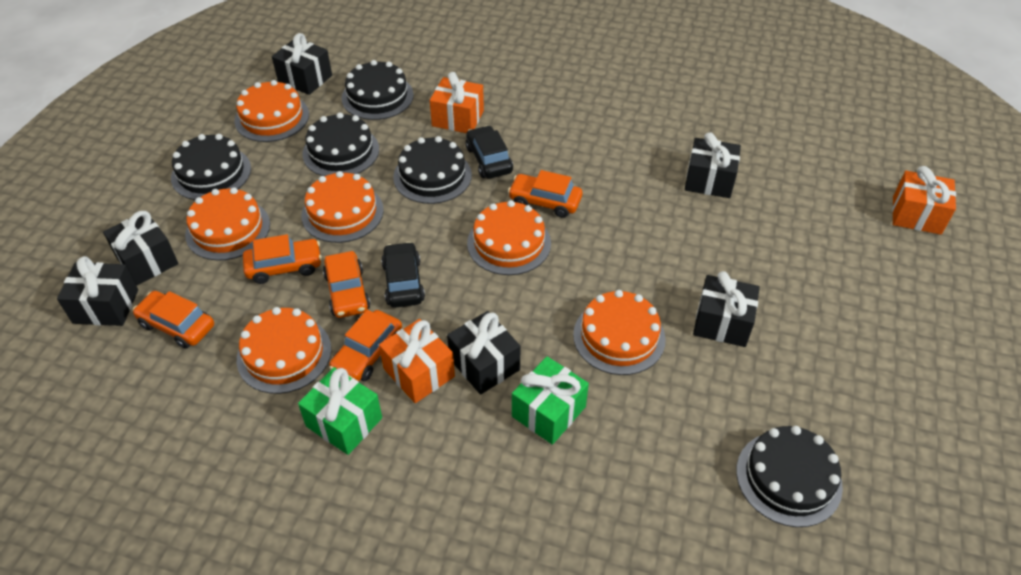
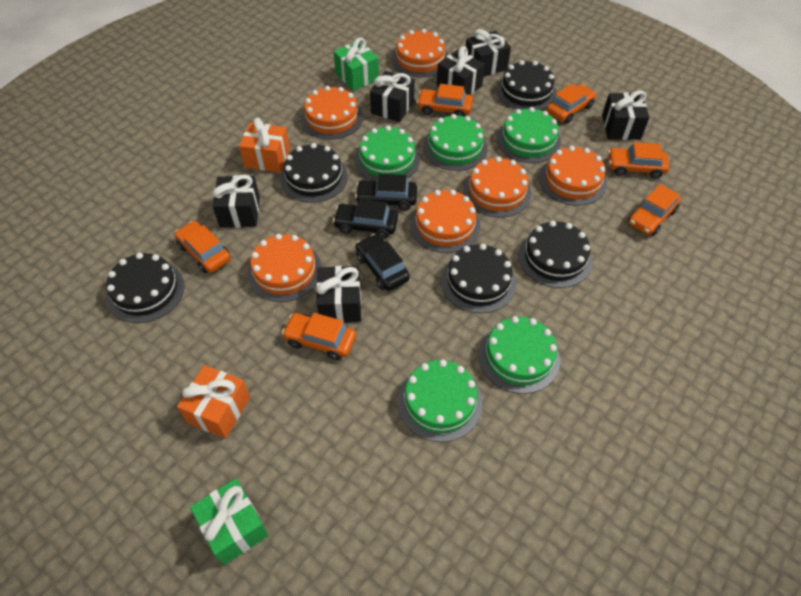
black car: 2 -> 3
green cake: 0 -> 5
orange car: 5 -> 6
orange gift: 3 -> 2

